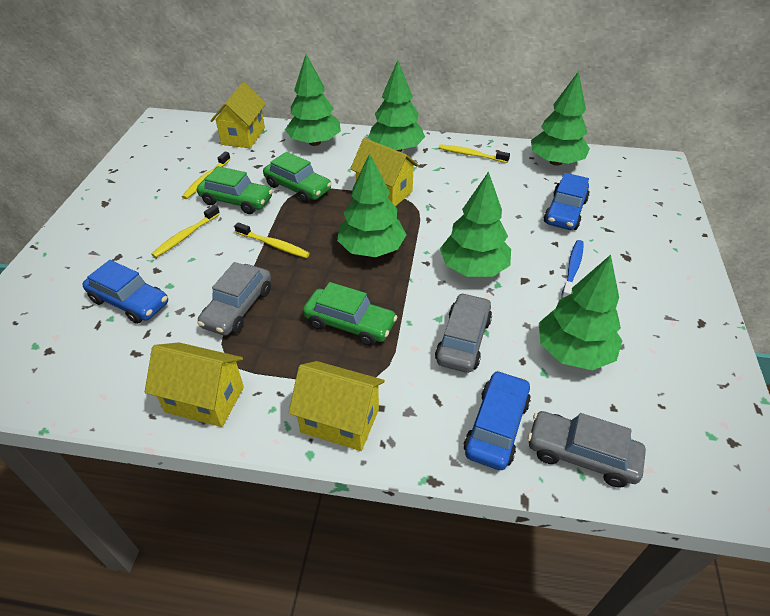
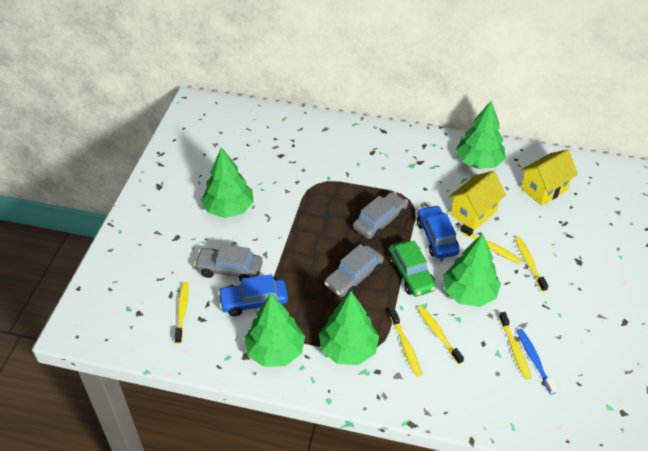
blue car: 3 -> 2
green car: 3 -> 1
green tree: 6 -> 5
yellow house: 4 -> 2
yellow toothbrush: 4 -> 6

